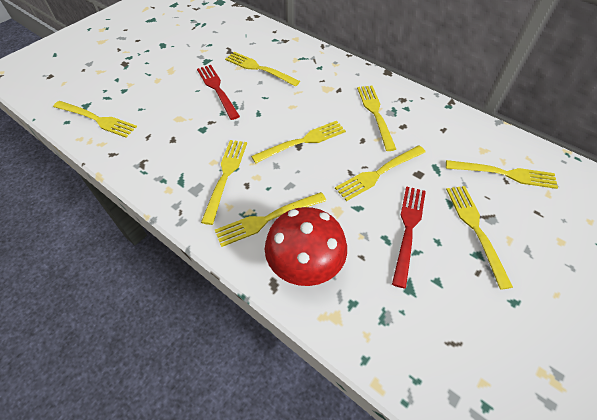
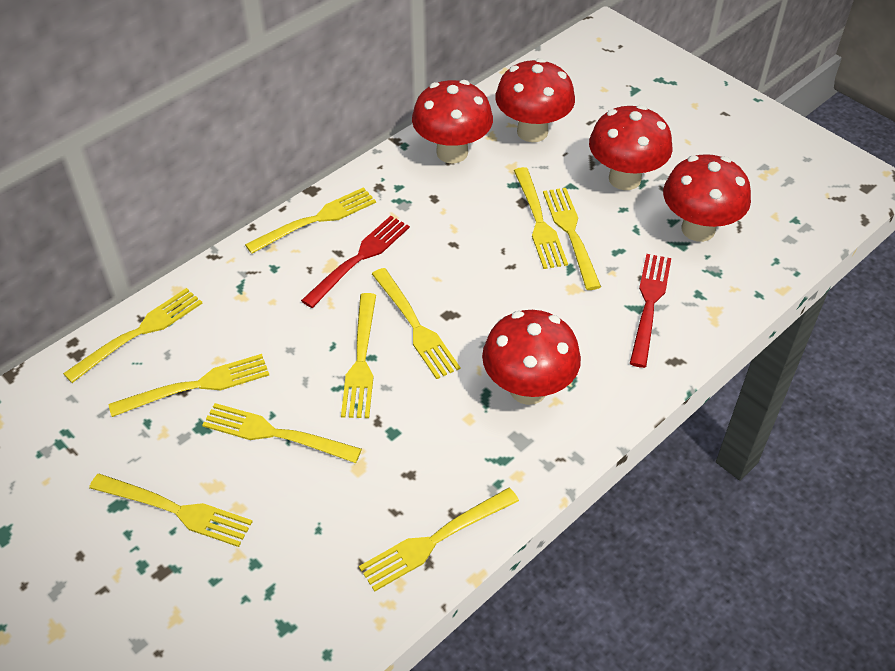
red mushroom: 1 -> 5
yellow fork: 9 -> 10

